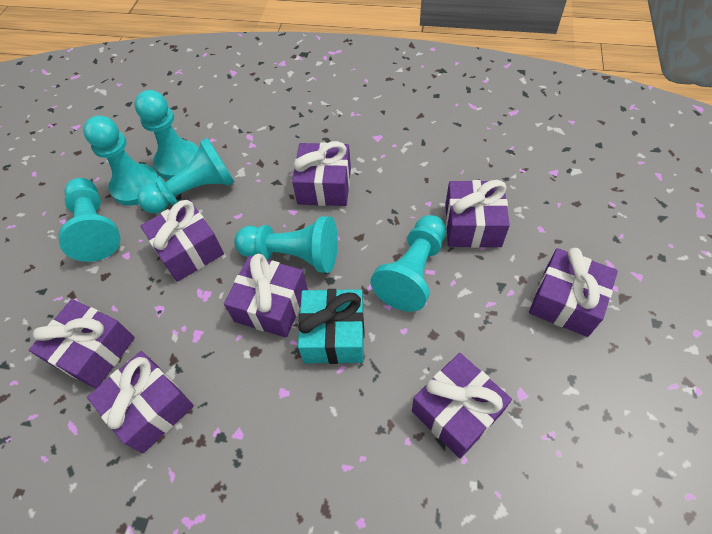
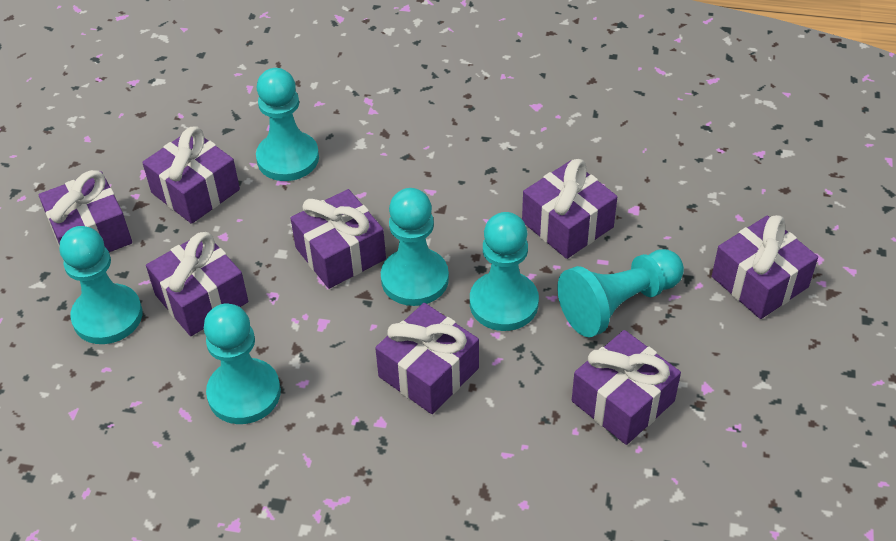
turquoise gift: 1 -> 0

